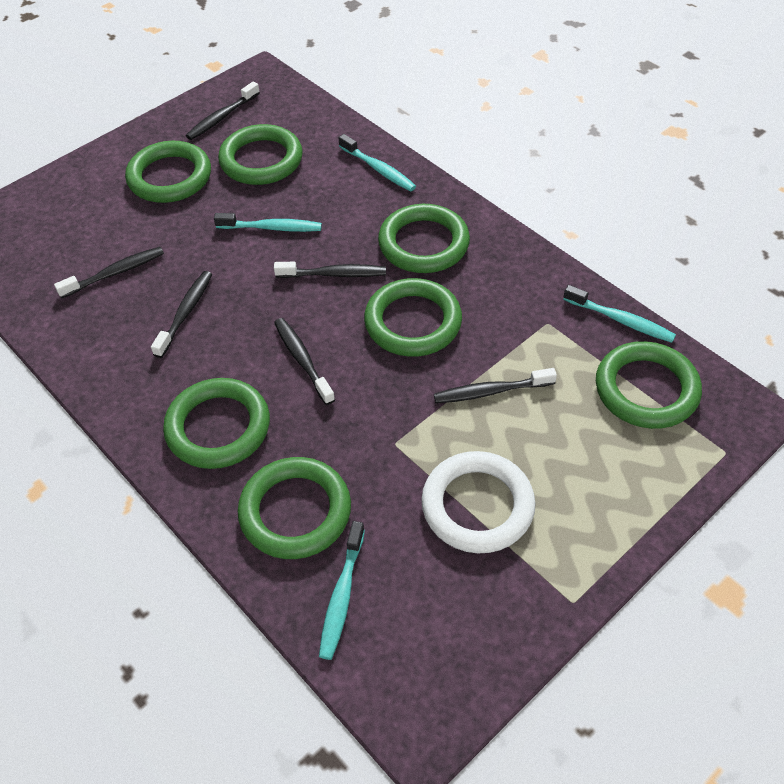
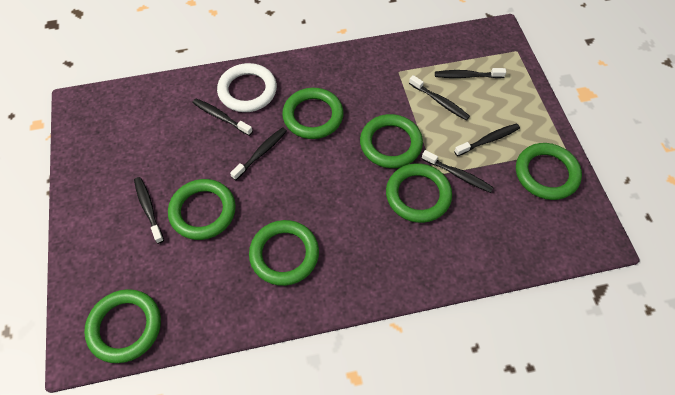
black toothbrush: 6 -> 7
turquoise toothbrush: 4 -> 0

